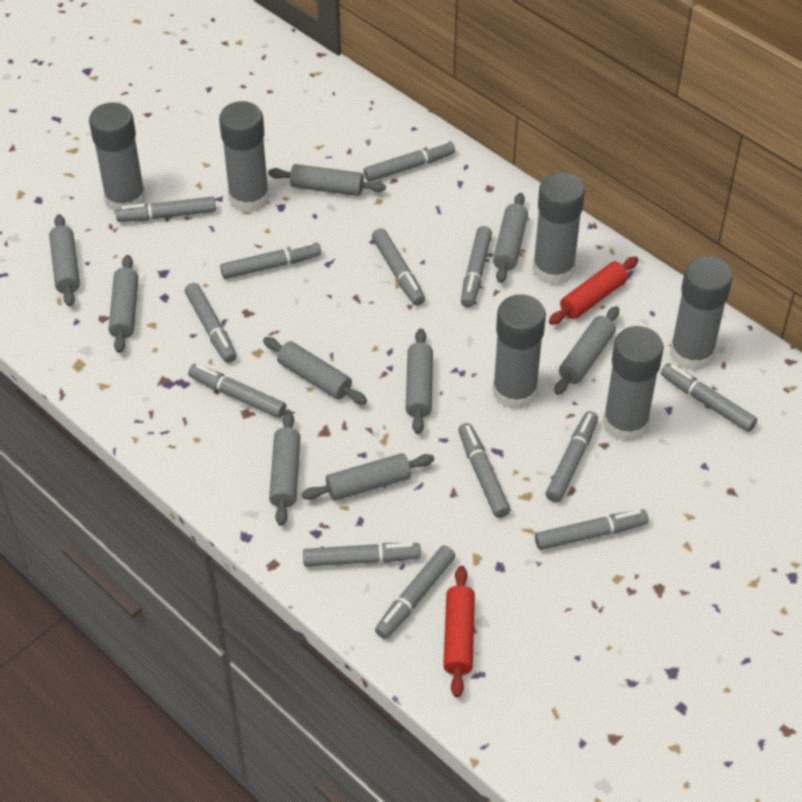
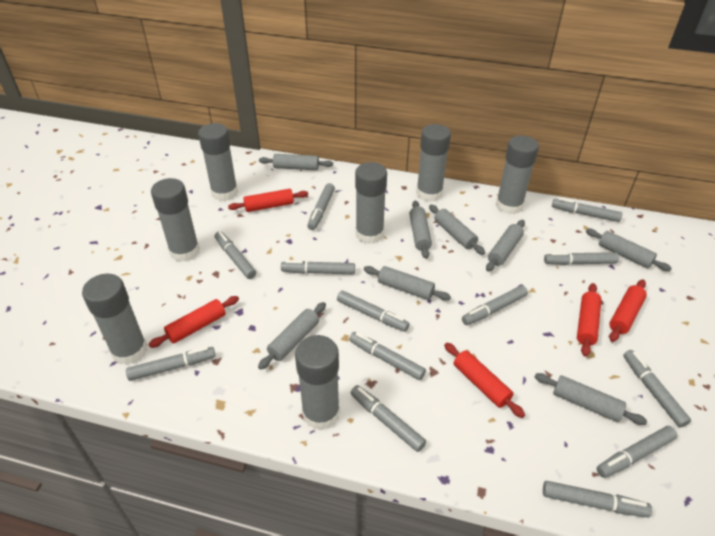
grey glue stick: 6 -> 7
grey rolling pin: 9 -> 8
red rolling pin: 2 -> 5

